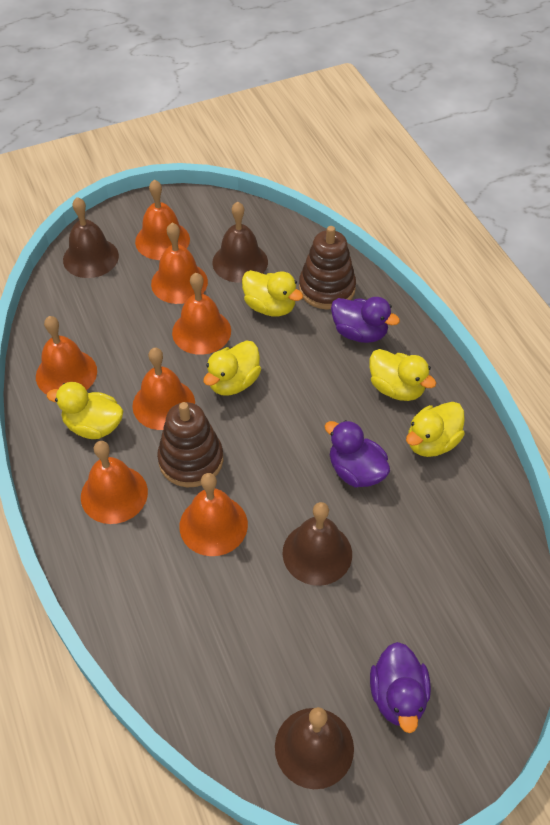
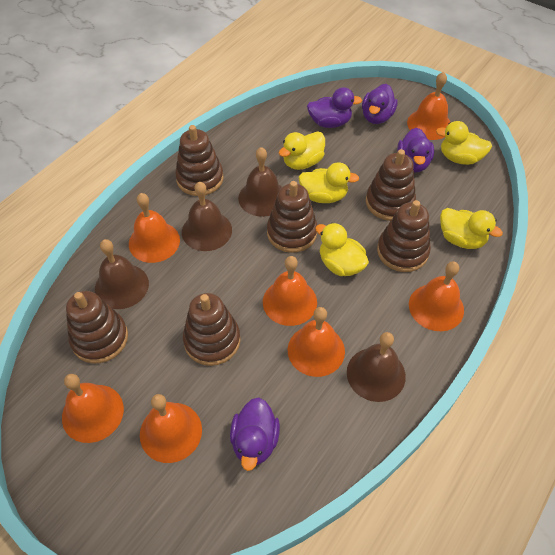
brown stacking toy: 2 -> 6
purple duck: 3 -> 4

